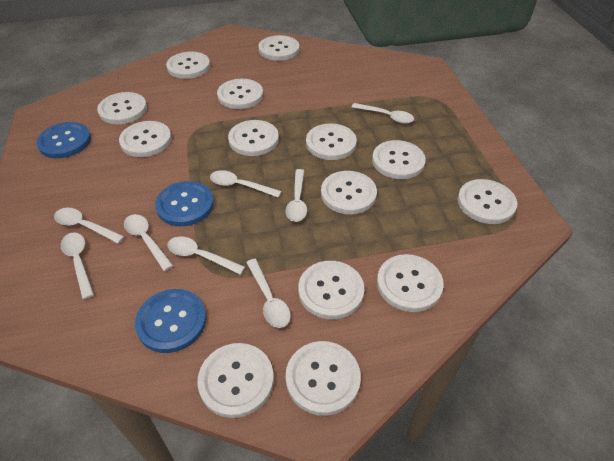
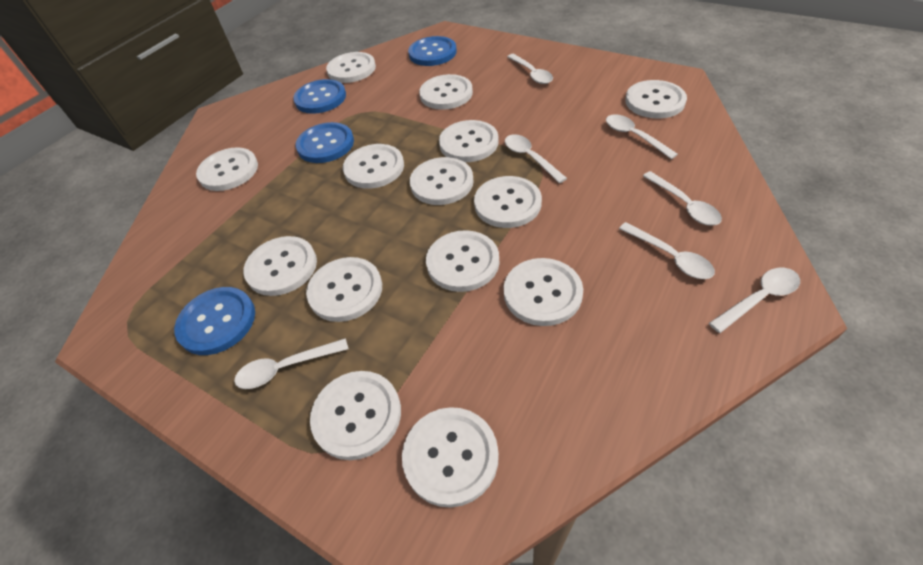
blue button: 3 -> 4
white spoon: 8 -> 7

